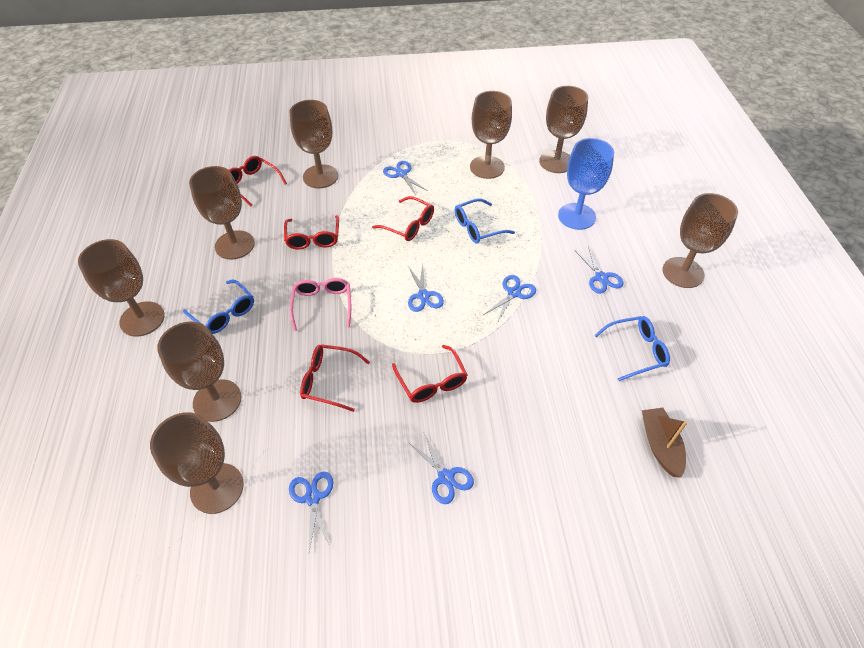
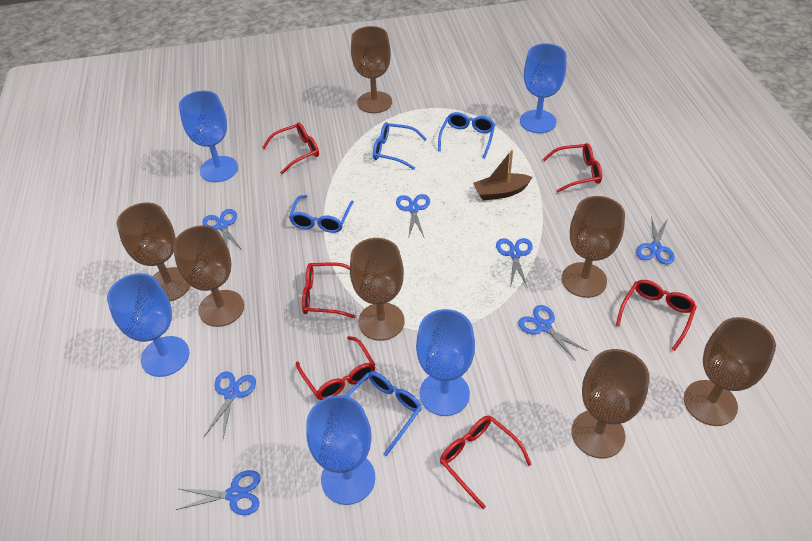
blue glasses: 3 -> 4
blue goblet: 1 -> 5
blue scissors: 6 -> 7
brown goblet: 8 -> 7
pink glasses: 1 -> 0
red glasses: 5 -> 6

